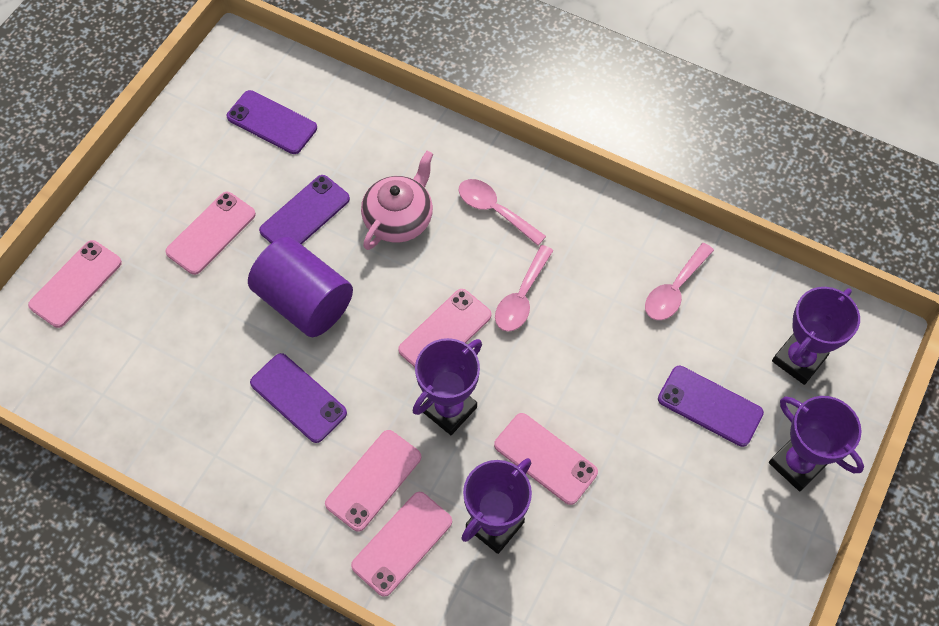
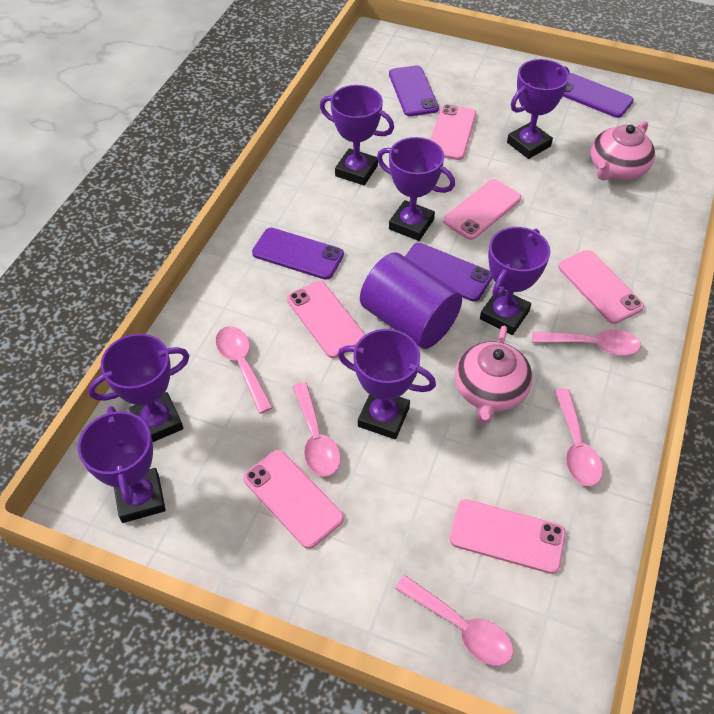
pink spoon: 3 -> 5
pink teapot: 1 -> 2
purple trophy: 4 -> 7

